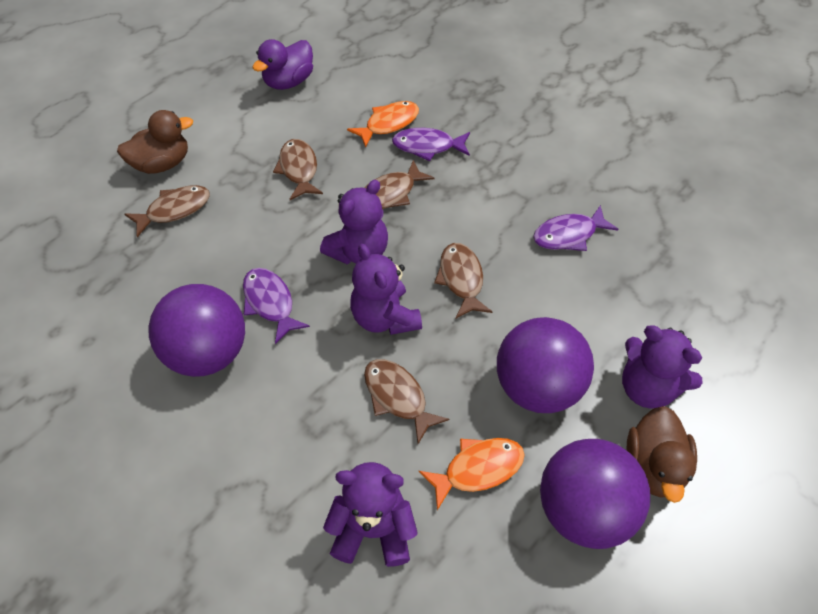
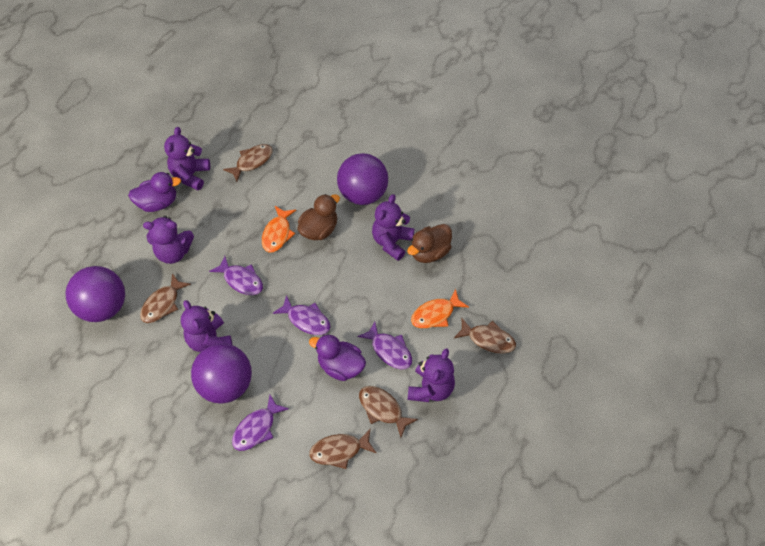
purple duck: 1 -> 2
purple fish: 3 -> 4
purple teddy bear: 4 -> 5

